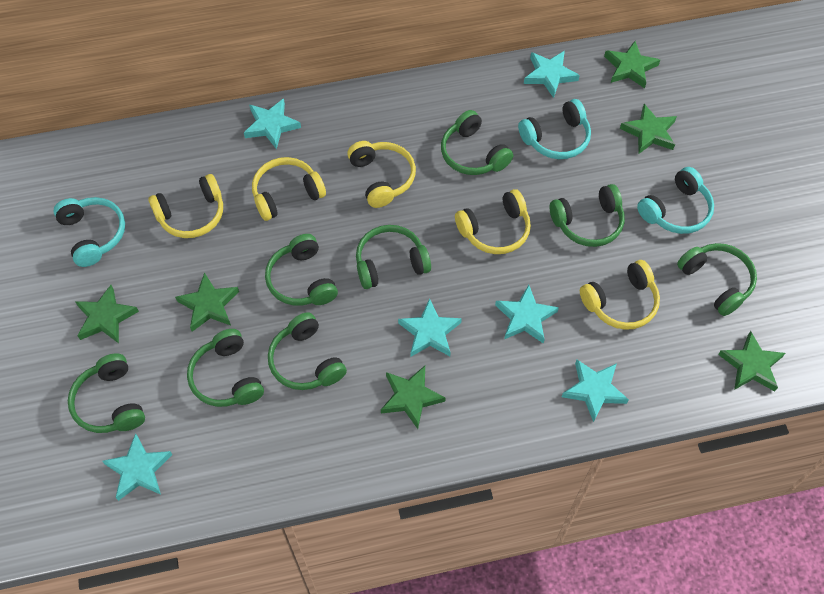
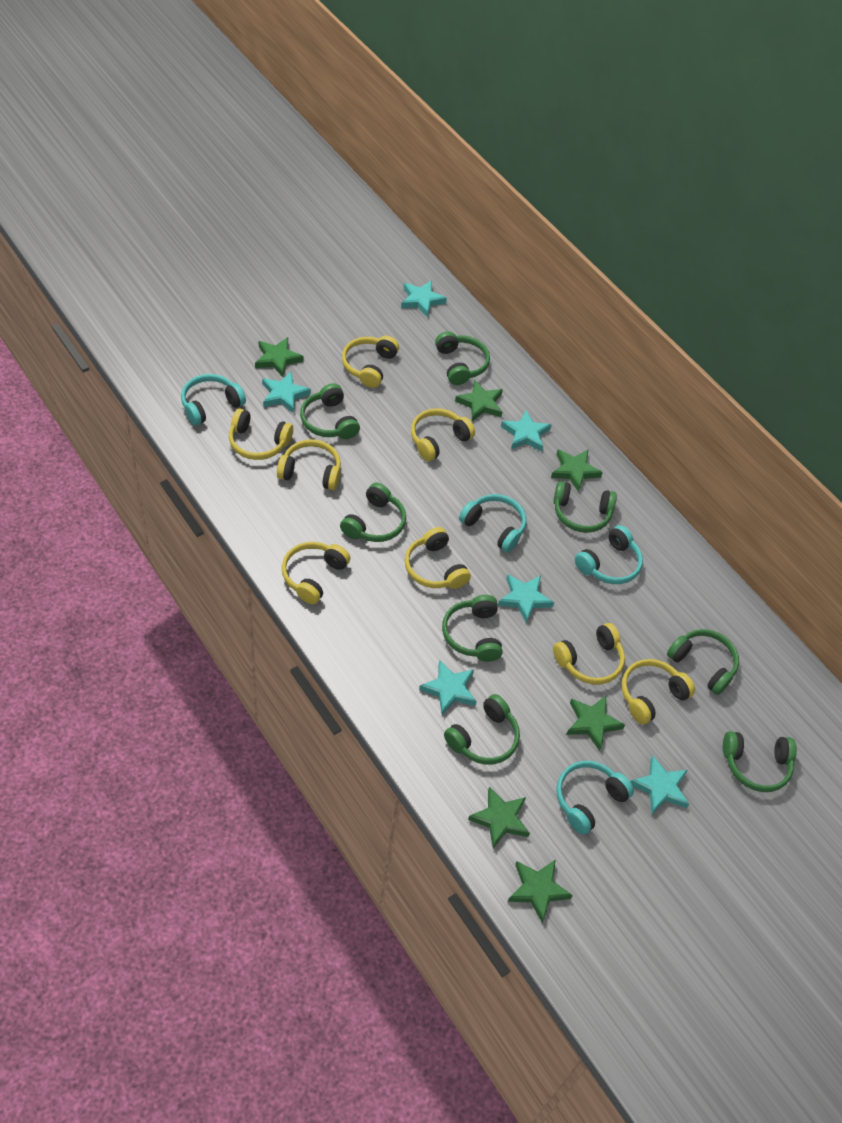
turquoise headphones: 3 -> 4
yellow headphones: 5 -> 8

